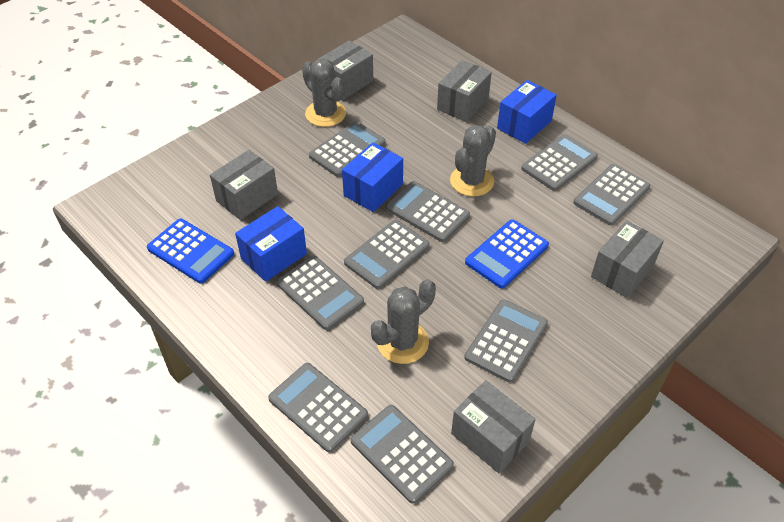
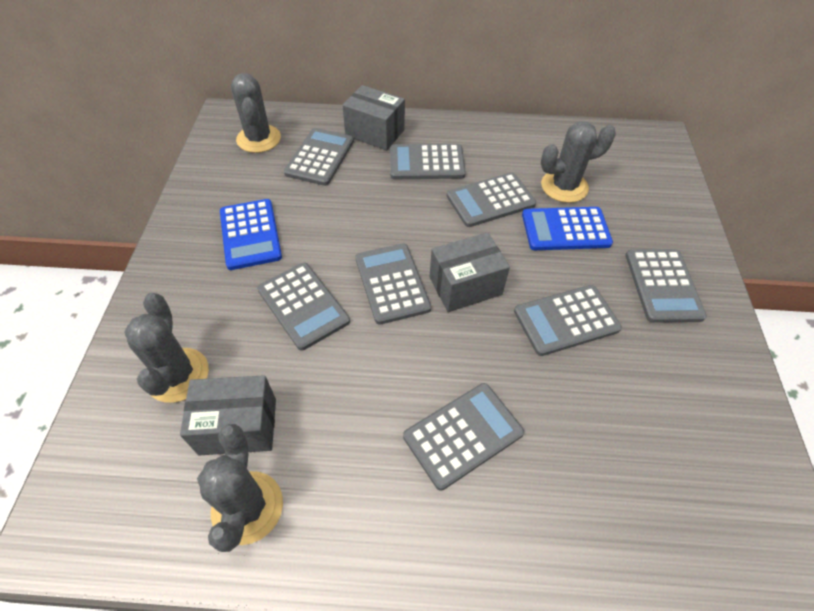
blue box: 3 -> 0
grey box: 5 -> 3
grey cactus: 3 -> 4
grey calculator: 9 -> 8

